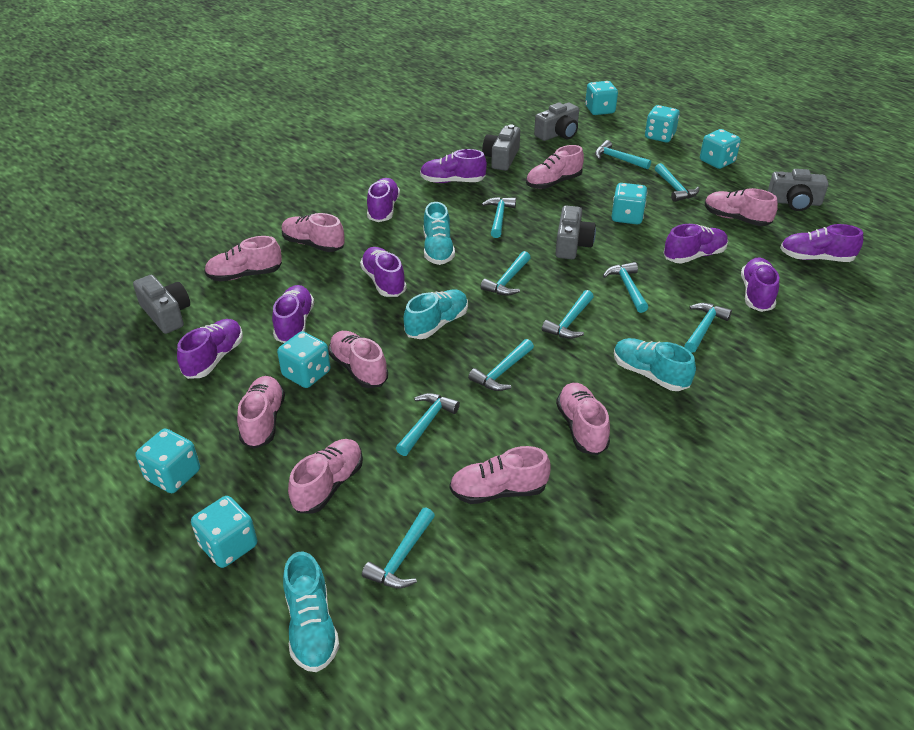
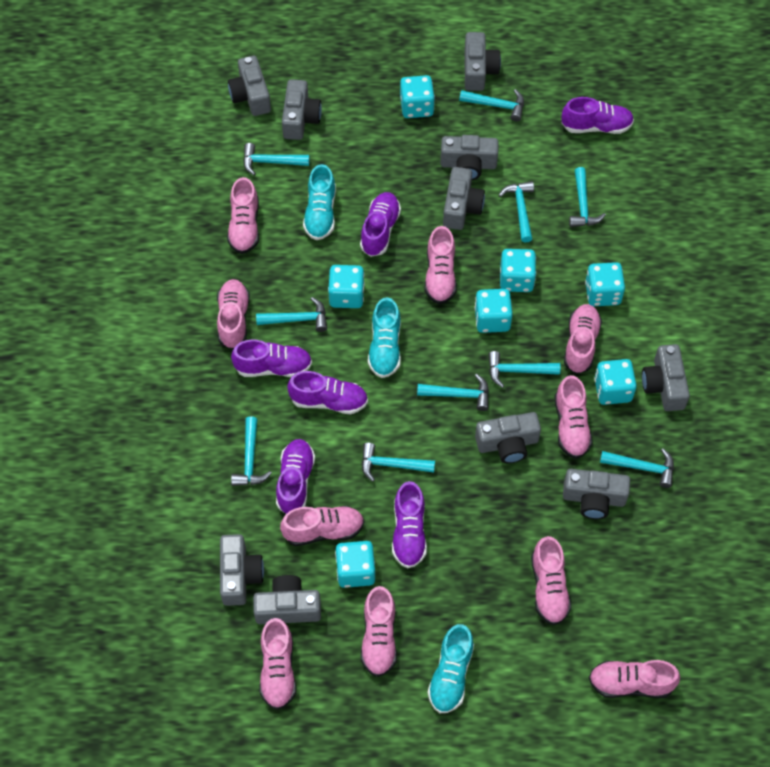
grey camera: 5 -> 10
pink shoe: 9 -> 10
purple shoe: 8 -> 6
turquoise shoe: 4 -> 3

